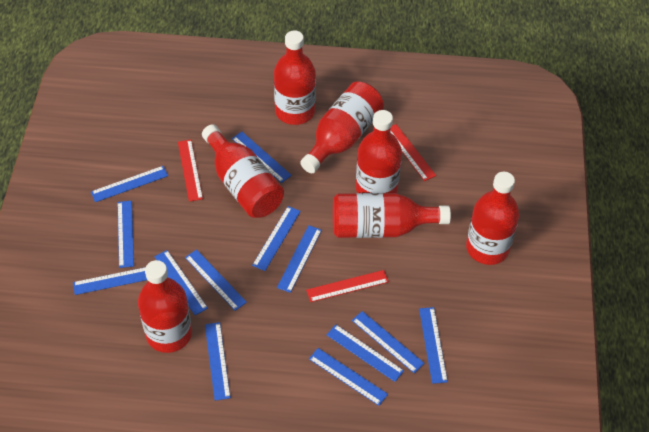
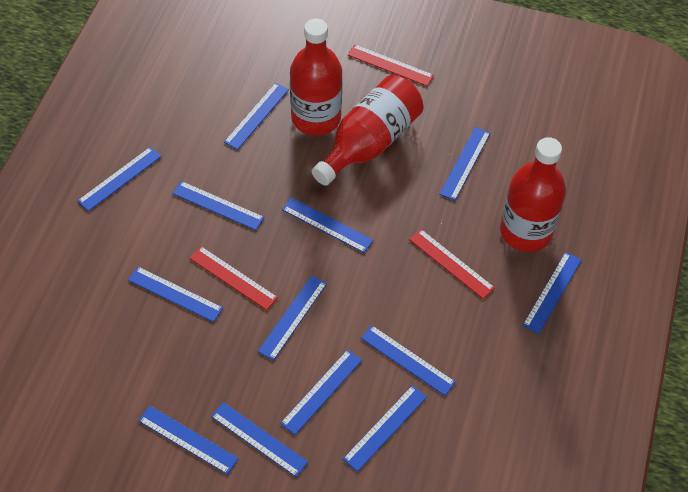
red bottle: 7 -> 3

